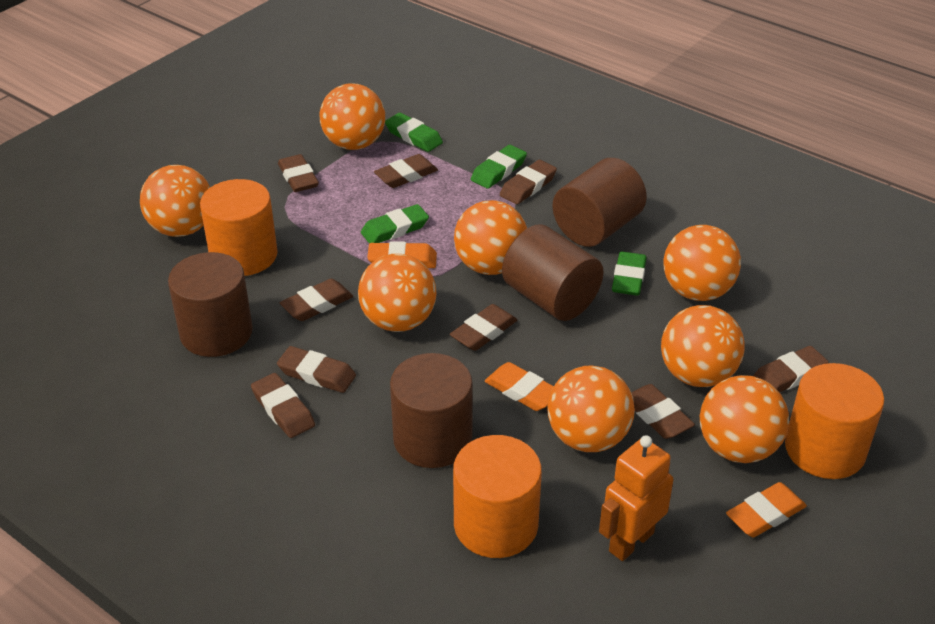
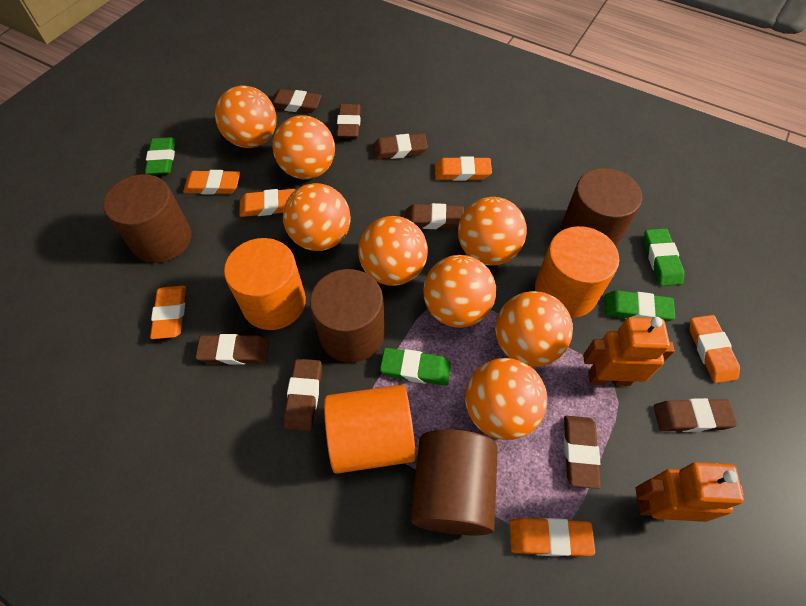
brown eraser: 9 -> 8
orange eraser: 3 -> 6
orange robot: 1 -> 2

